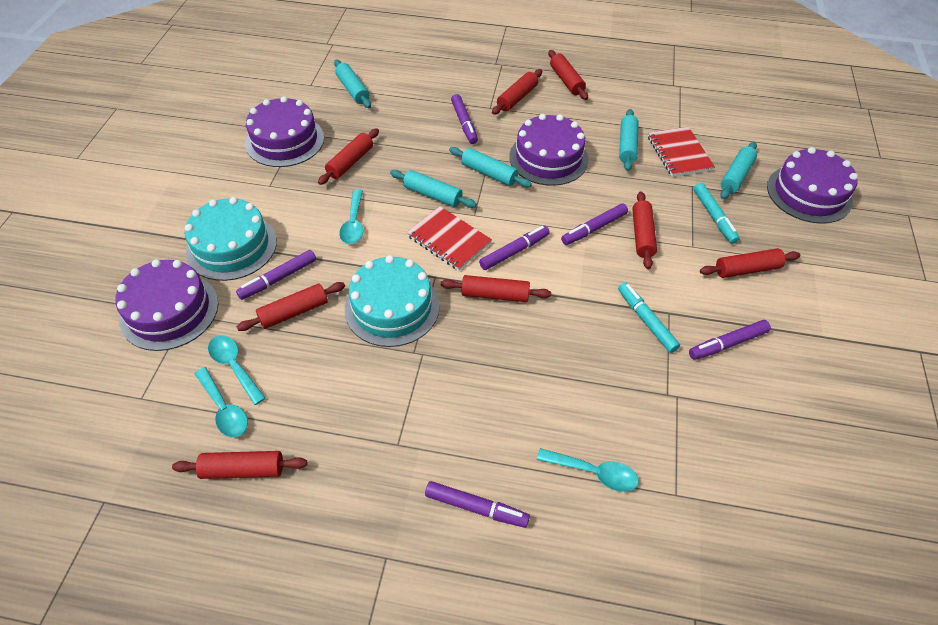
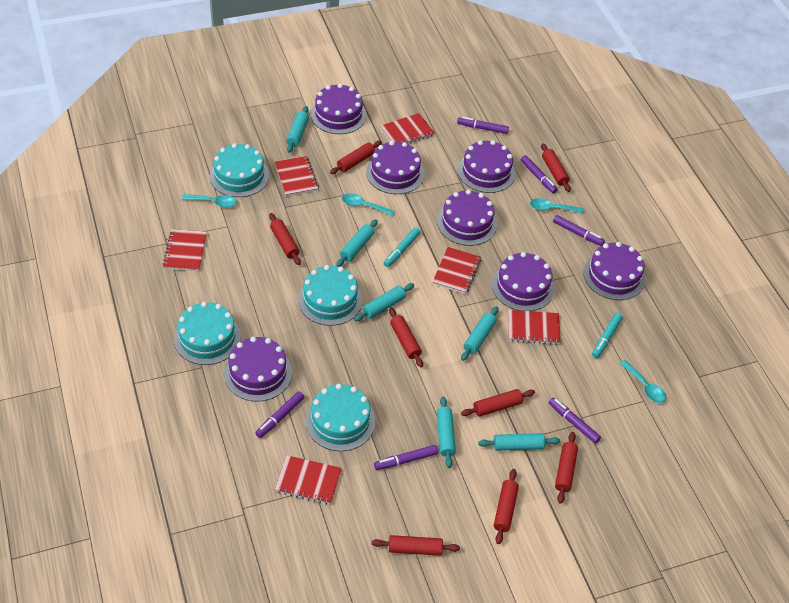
purple cake: 4 -> 7
red notebook: 2 -> 6
turquoise cake: 2 -> 4
turquoise rolling pin: 5 -> 6

